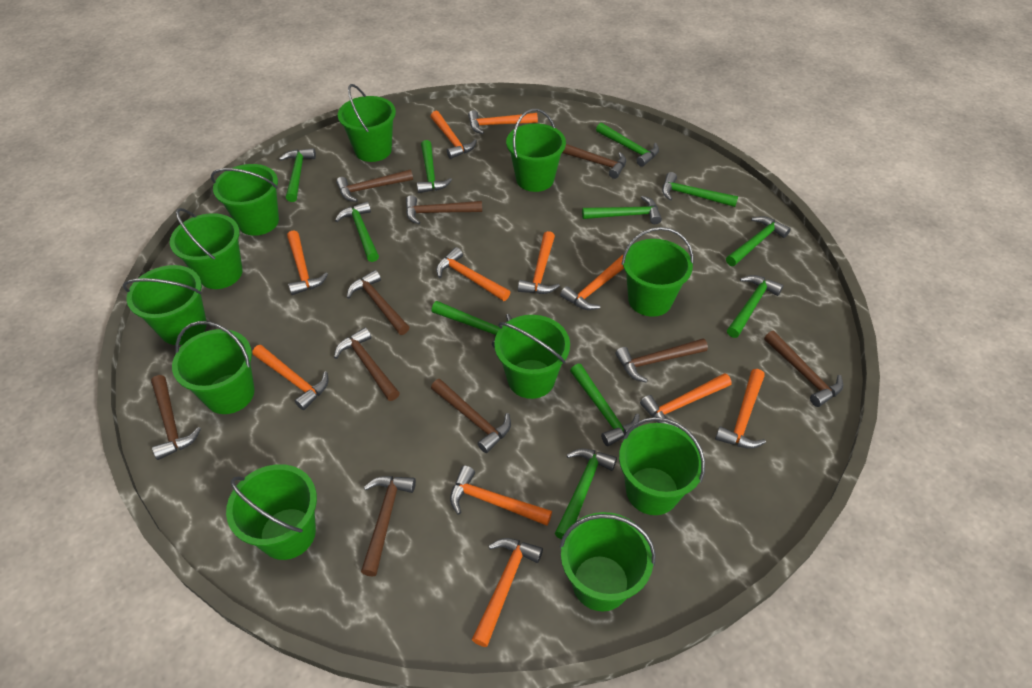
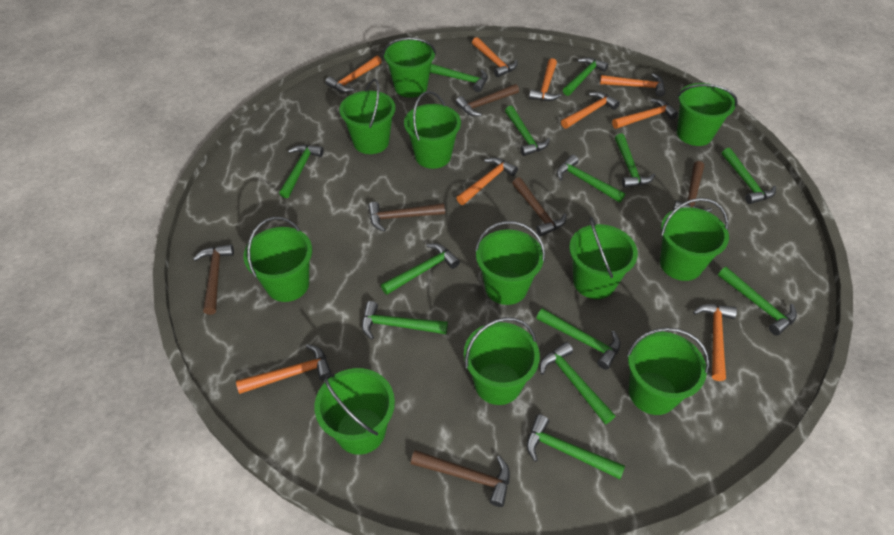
brown hammer: 10 -> 6
green hammer: 11 -> 13
orange hammer: 11 -> 9

